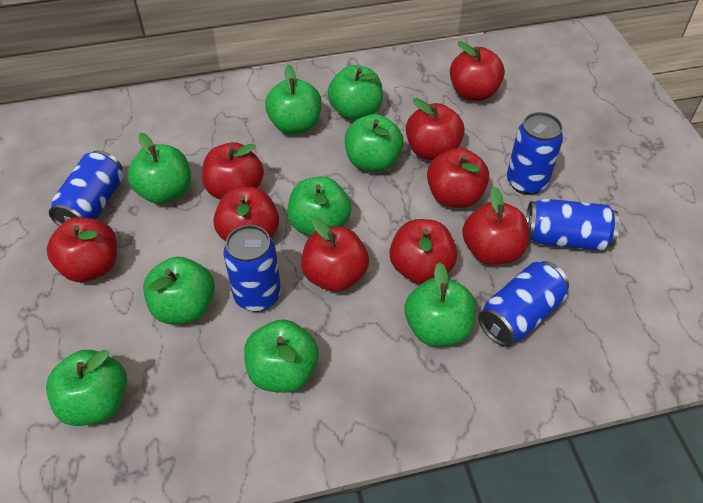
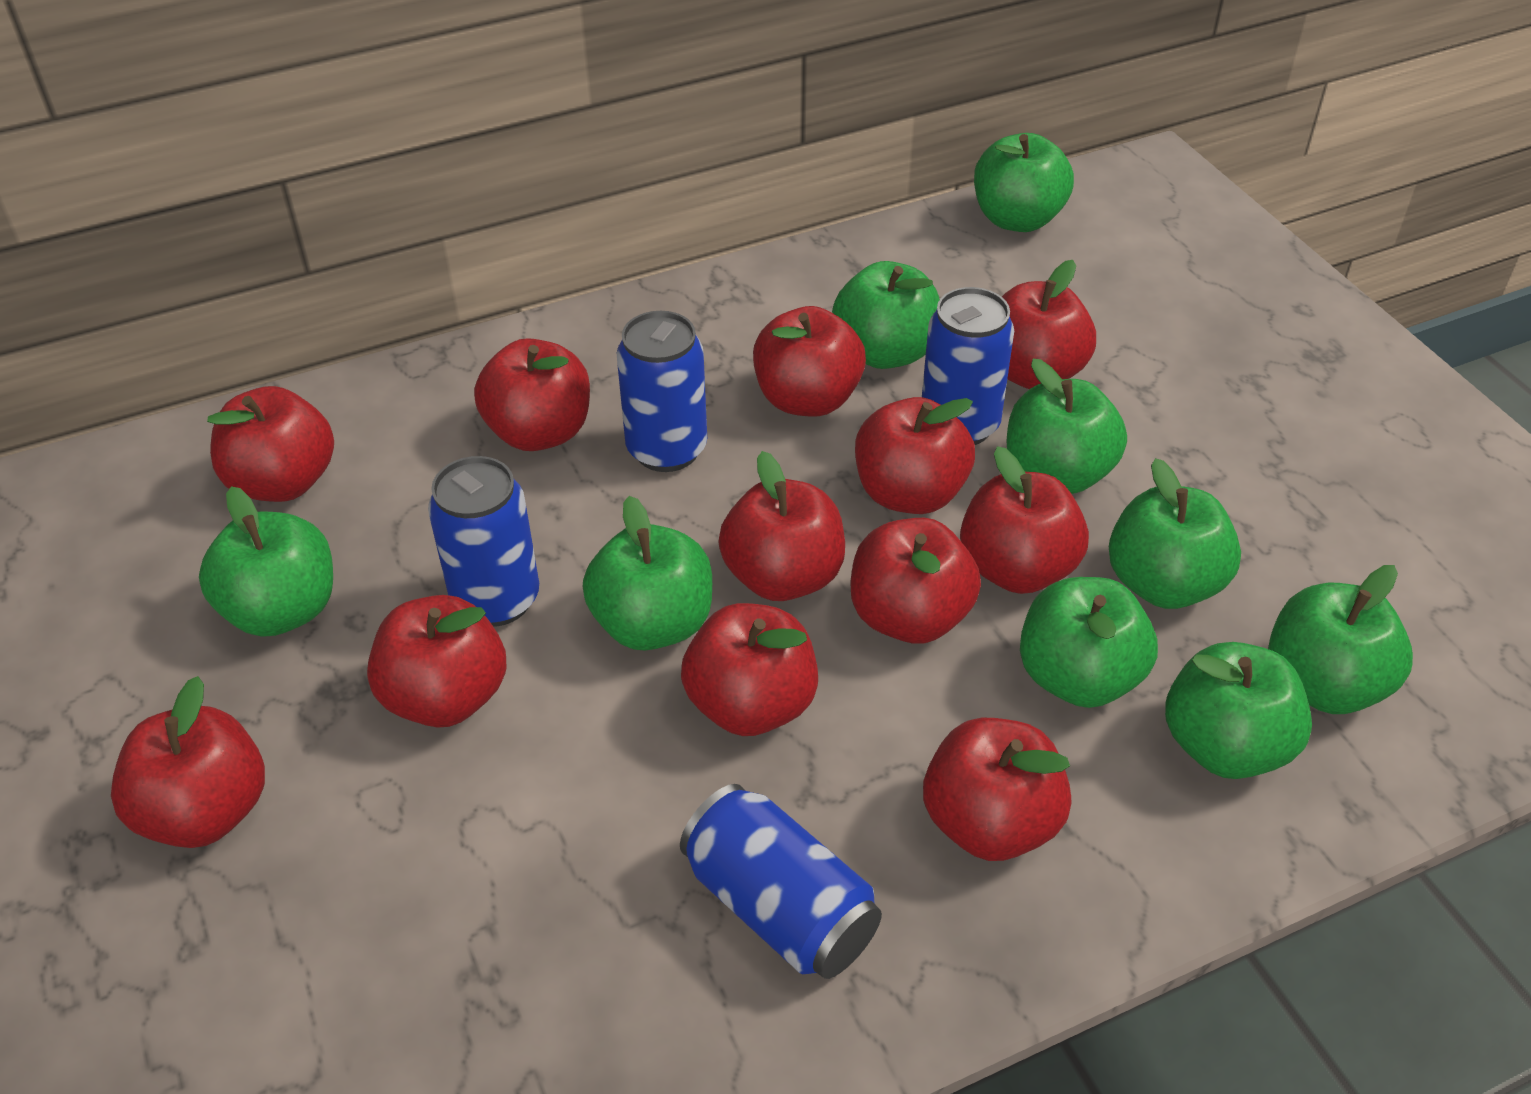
blue can: 5 -> 4
red apple: 9 -> 12

